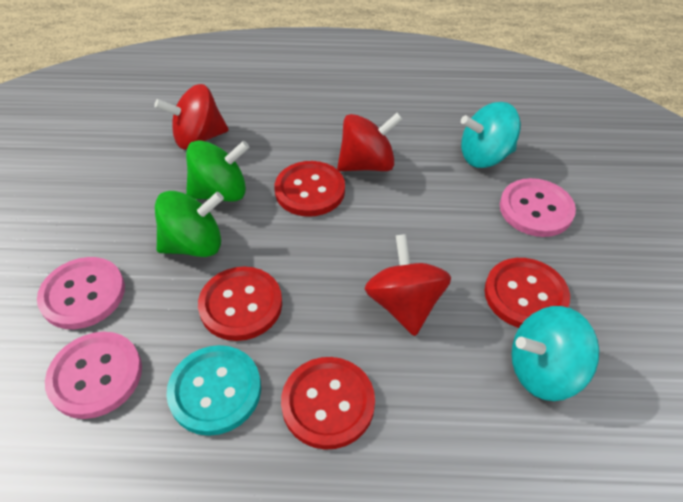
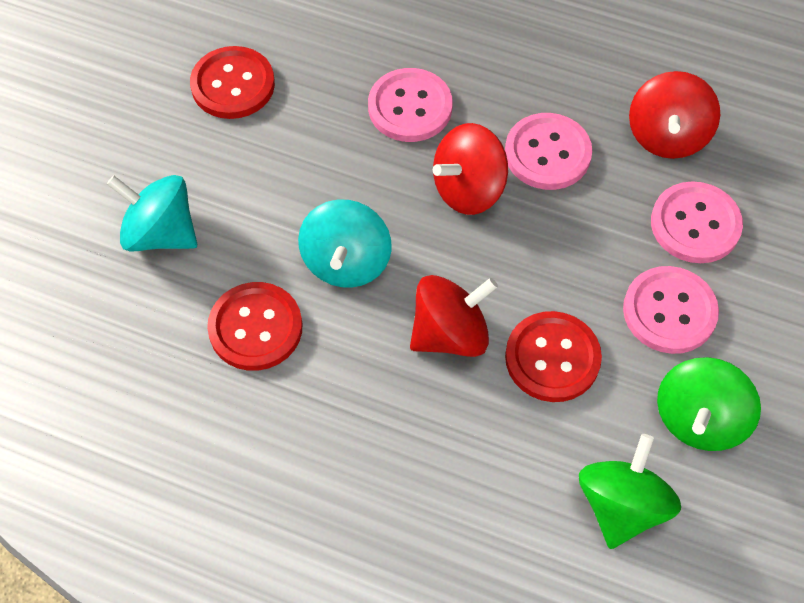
pink button: 3 -> 4
red button: 4 -> 3
turquoise button: 1 -> 0

